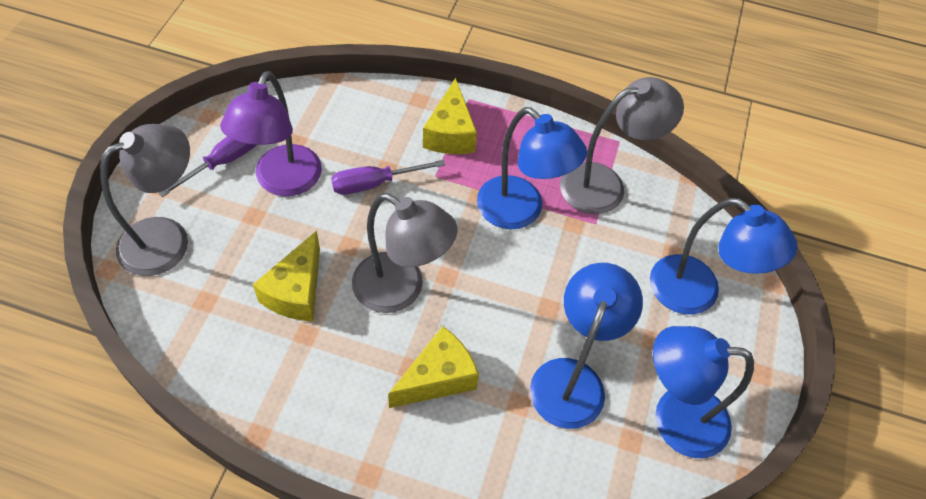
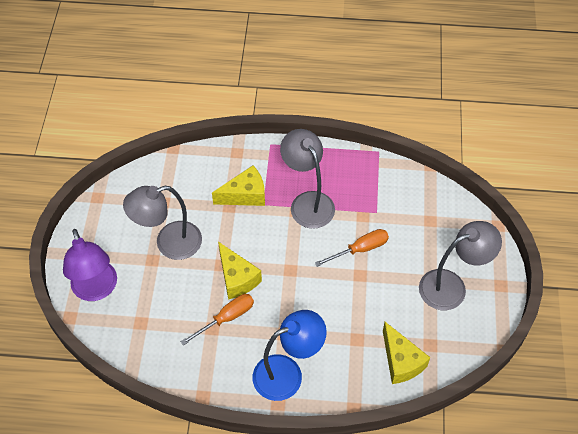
blue lamp: 4 -> 1
orange screwdriver: 0 -> 2
purple screwdriver: 2 -> 0

